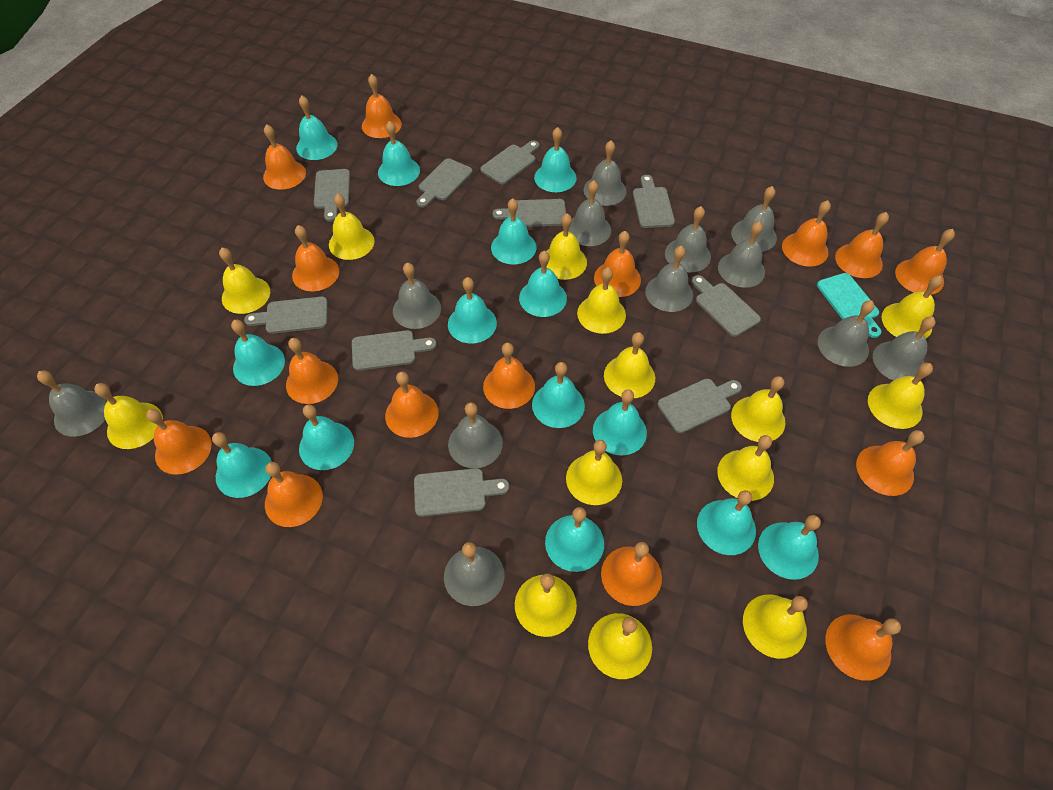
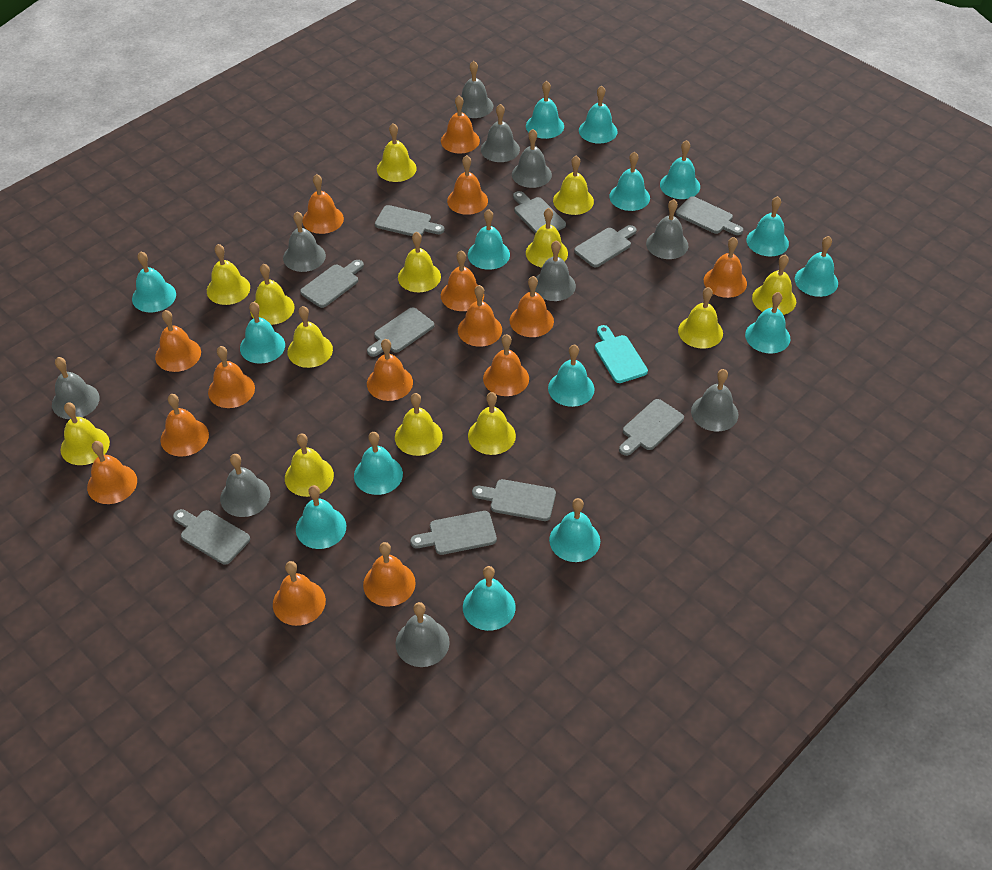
grey bell: 12 -> 10
turquoise bell: 14 -> 15
yellow bell: 14 -> 13

